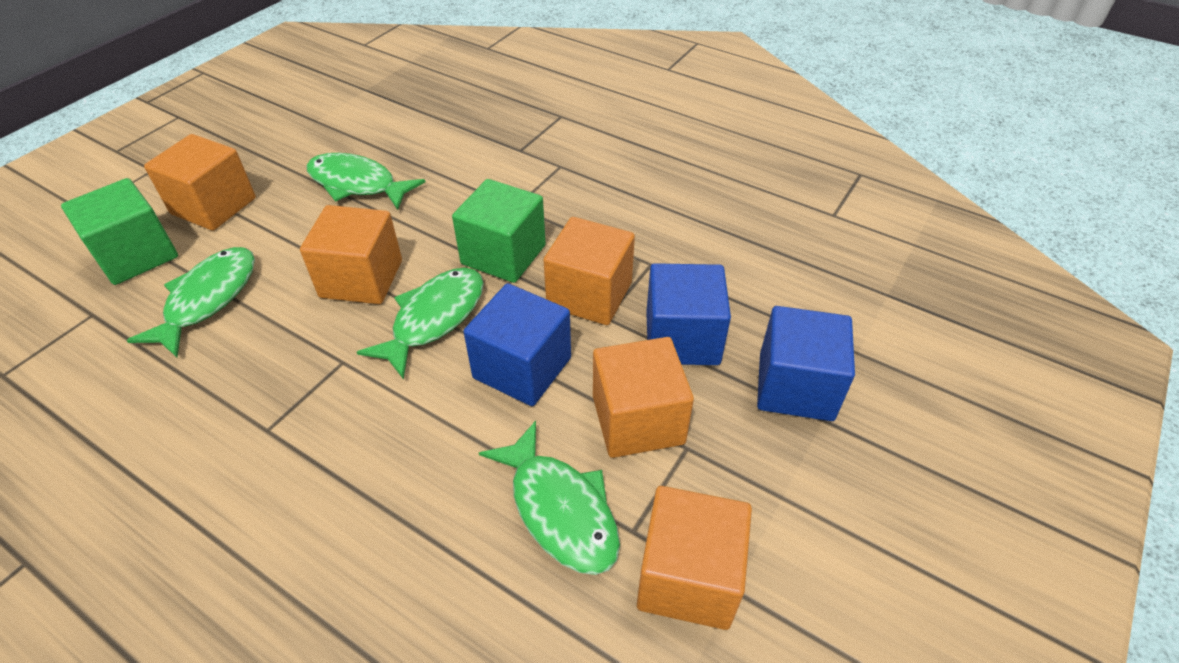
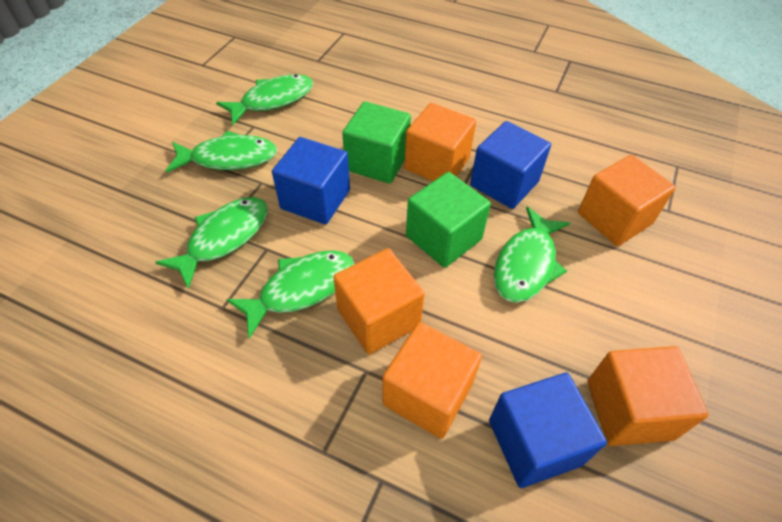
green fish: 4 -> 5

